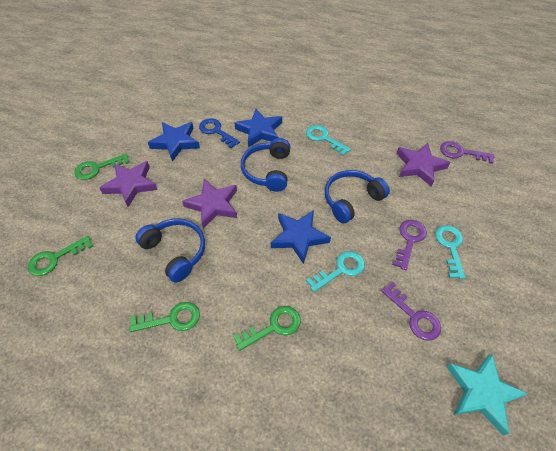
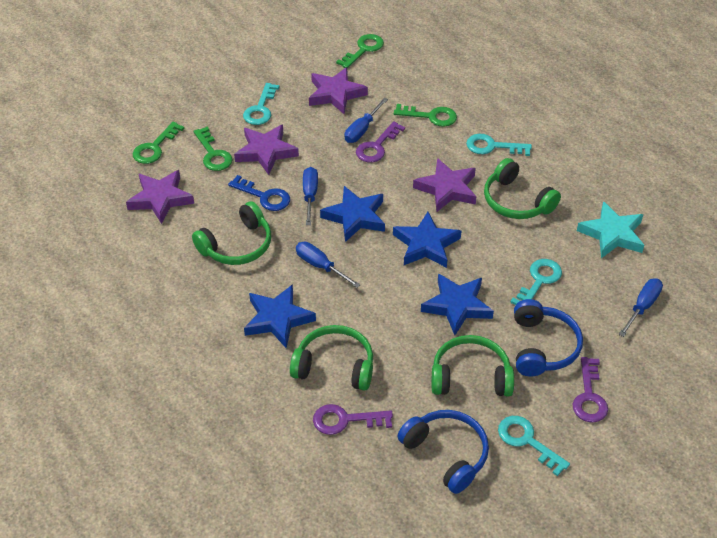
blue headphones: 3 -> 2
blue screwdriver: 0 -> 4
blue star: 3 -> 4
green headphones: 0 -> 4
purple star: 3 -> 4
turquoise key: 3 -> 4

